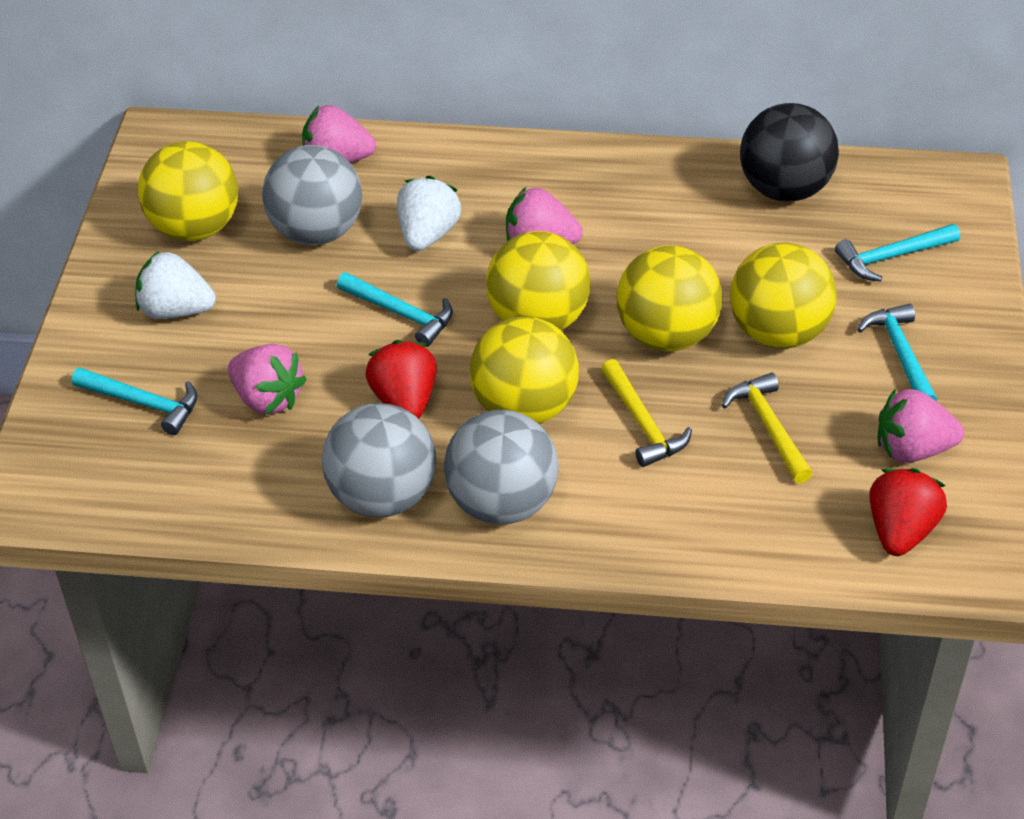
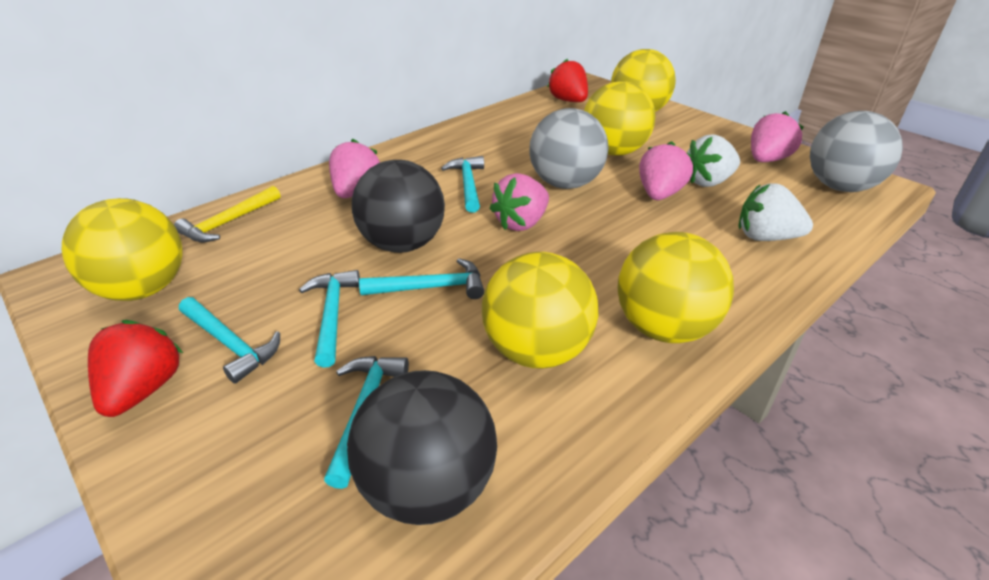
black ball: 1 -> 2
grey ball: 3 -> 2
turquoise hammer: 4 -> 5
yellow hammer: 2 -> 1

